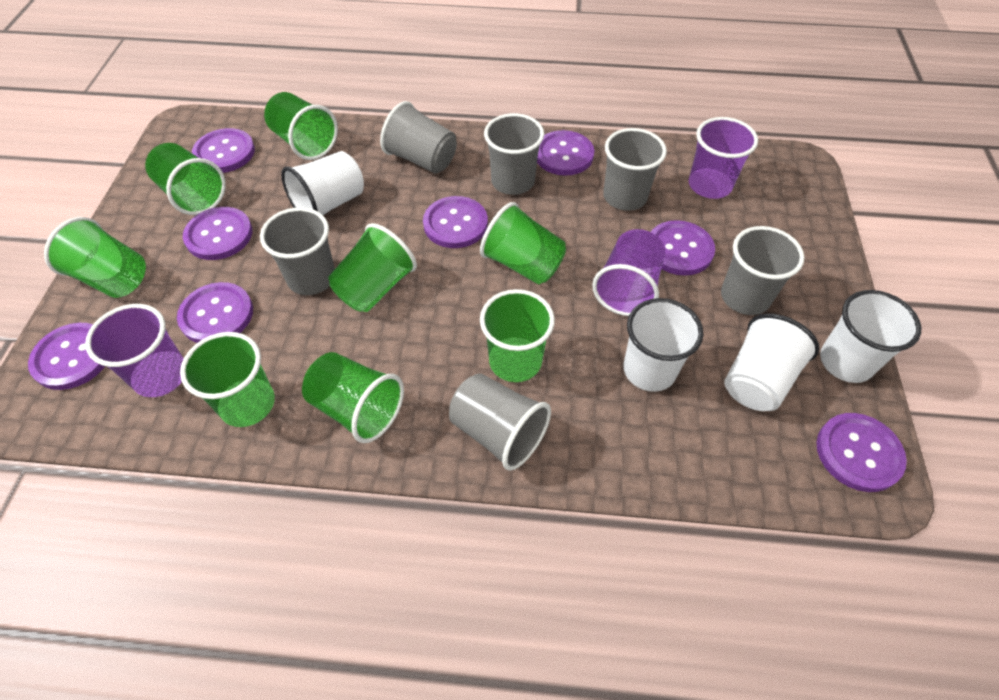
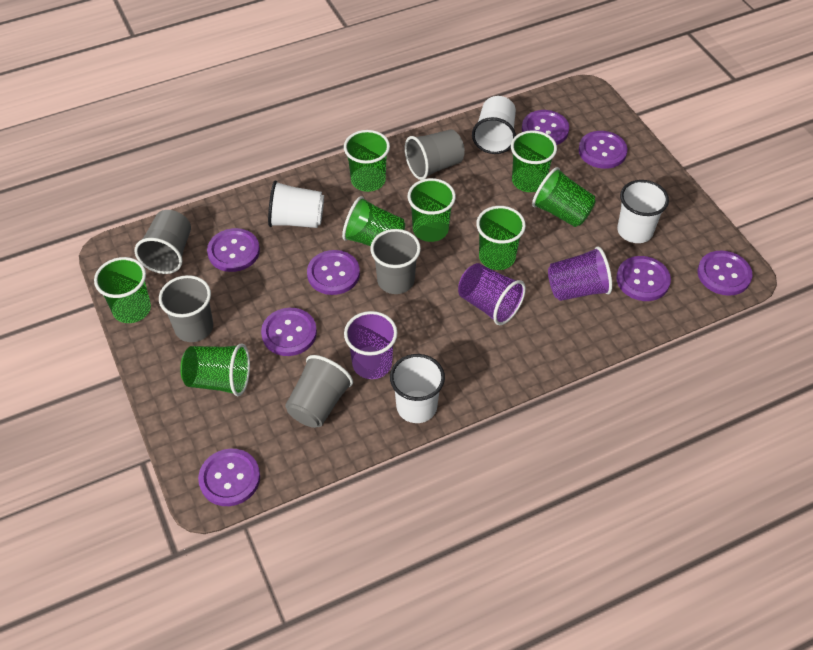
grey cup: 6 -> 5

